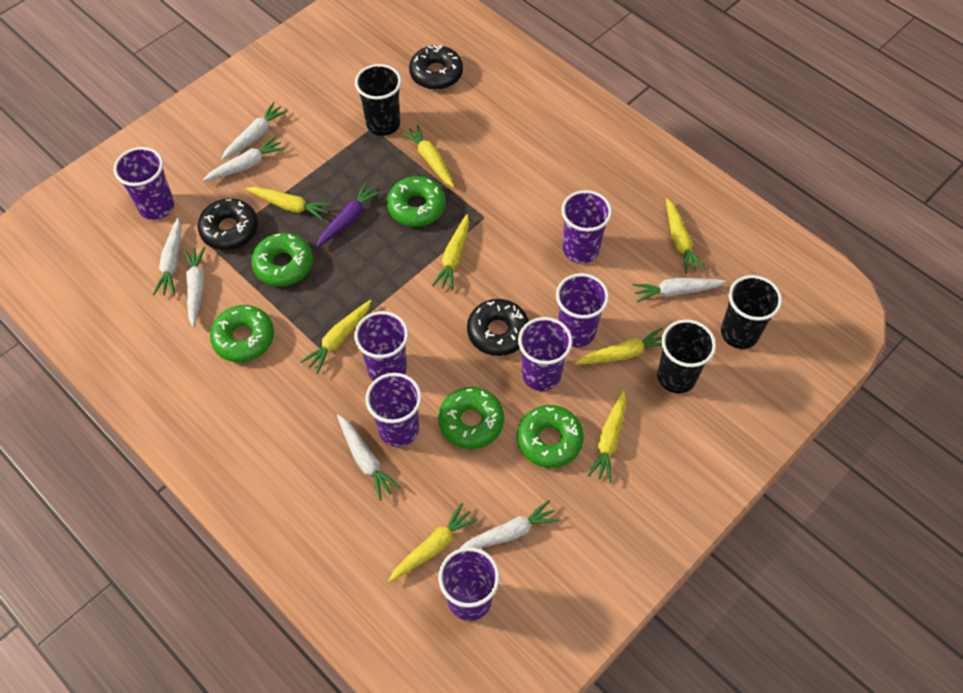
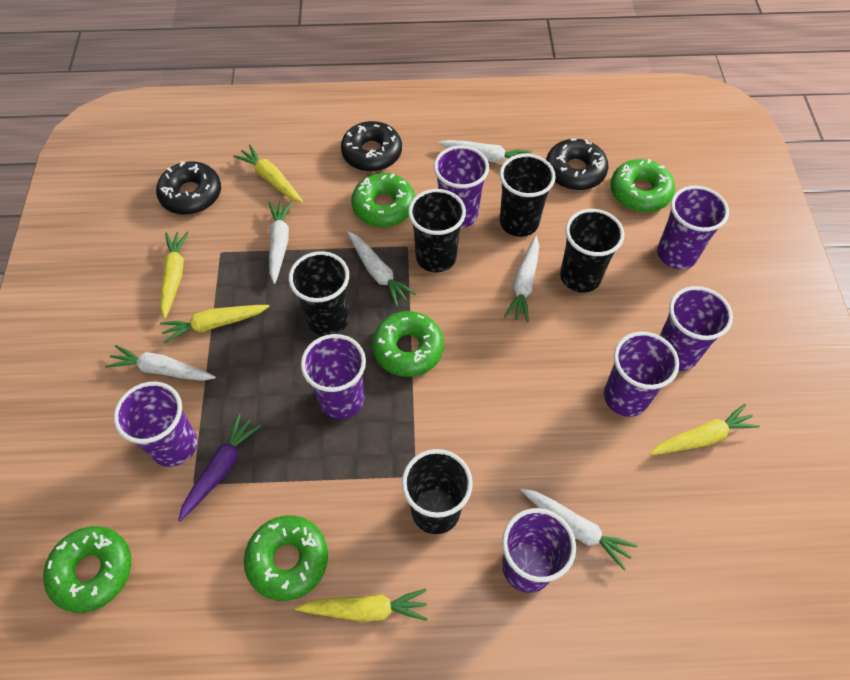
black cup: 3 -> 5
white carrot: 7 -> 6
yellow carrot: 8 -> 5

